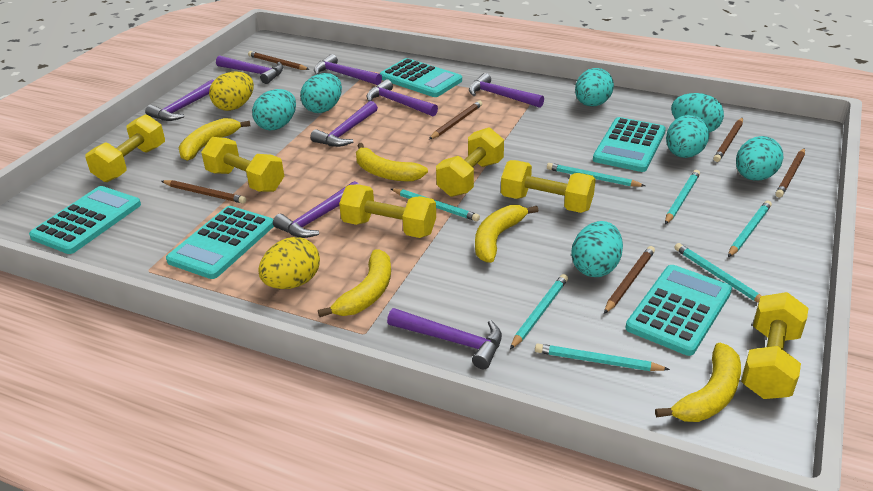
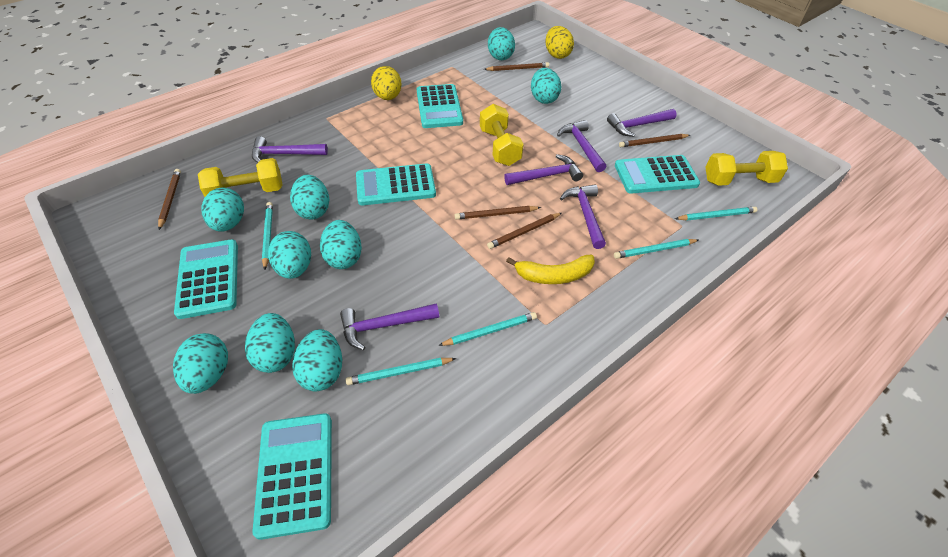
brown pencil: 6 -> 5
purple hammer: 8 -> 6
turquoise egg: 7 -> 9
turquoise pencil: 7 -> 5
yellow banana: 5 -> 1
yellow dumbbell: 6 -> 3

